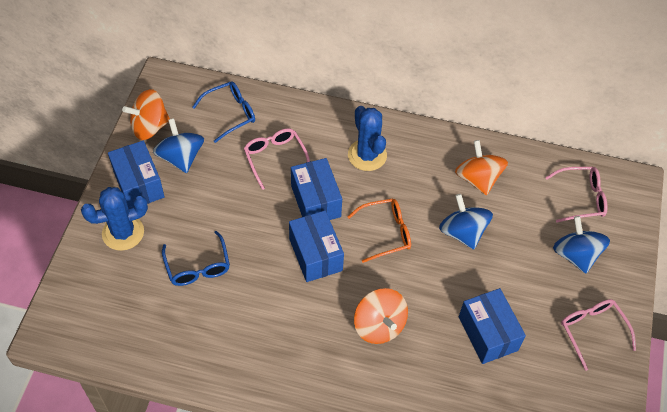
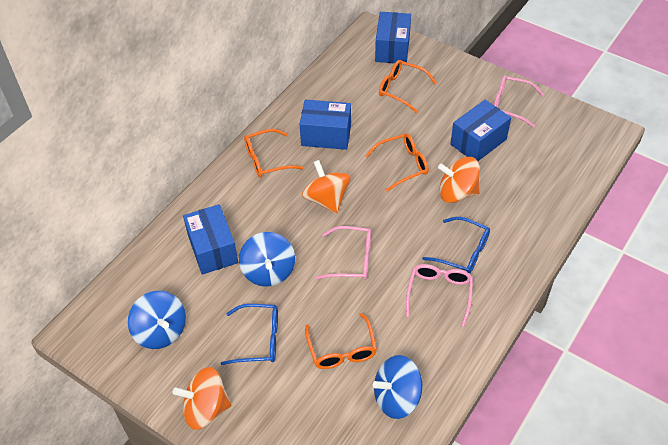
blue cactus: 2 -> 0
orange glasses: 1 -> 4

